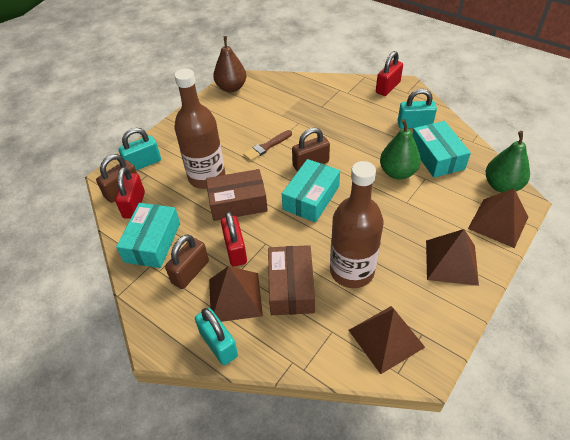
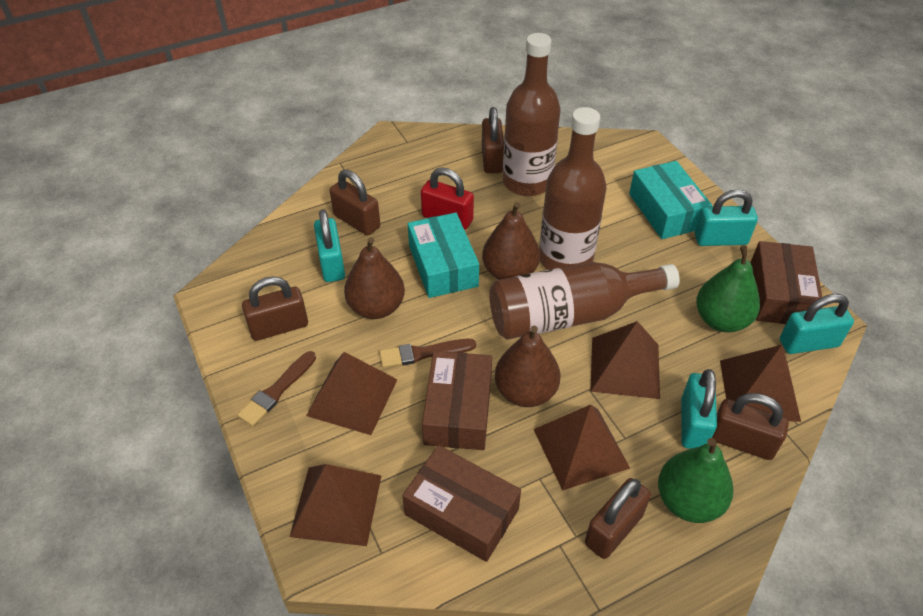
brown bottle: 2 -> 3
brown box: 2 -> 3
brown brush: 1 -> 2
brown padlock: 3 -> 5
brown pear: 1 -> 3
brown pyramid: 4 -> 5
red padlock: 3 -> 1
turquoise box: 3 -> 2
turquoise padlock: 3 -> 4

